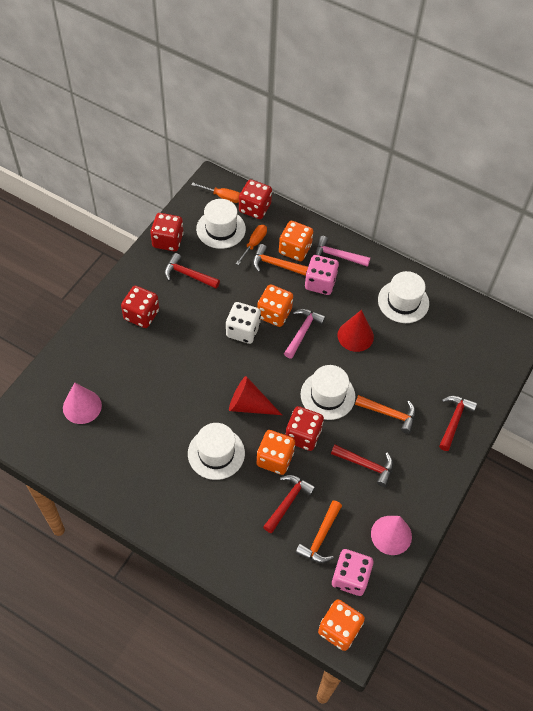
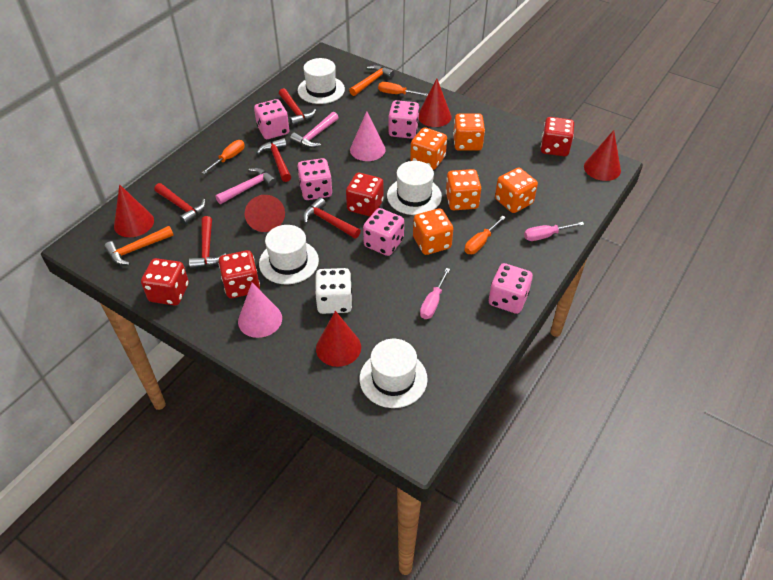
orange dice: 4 -> 5
orange hammer: 3 -> 2
orange screwdriver: 2 -> 3
pink dice: 2 -> 5
pink screwdriver: 0 -> 2
red cone: 2 -> 5
red hammer: 4 -> 5

